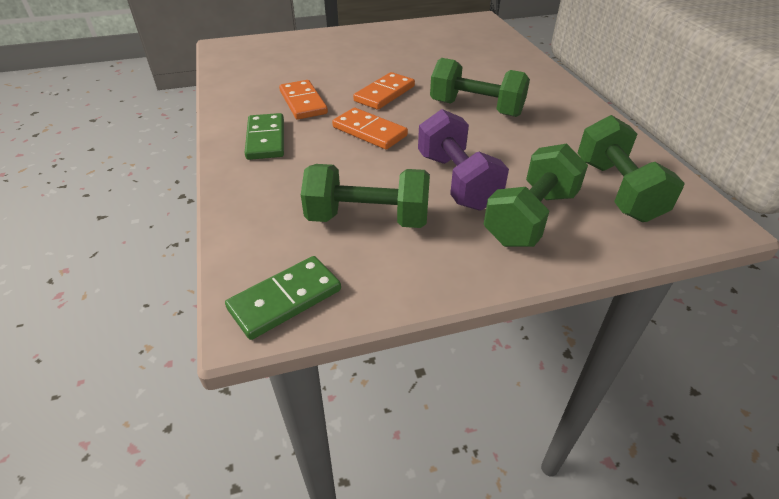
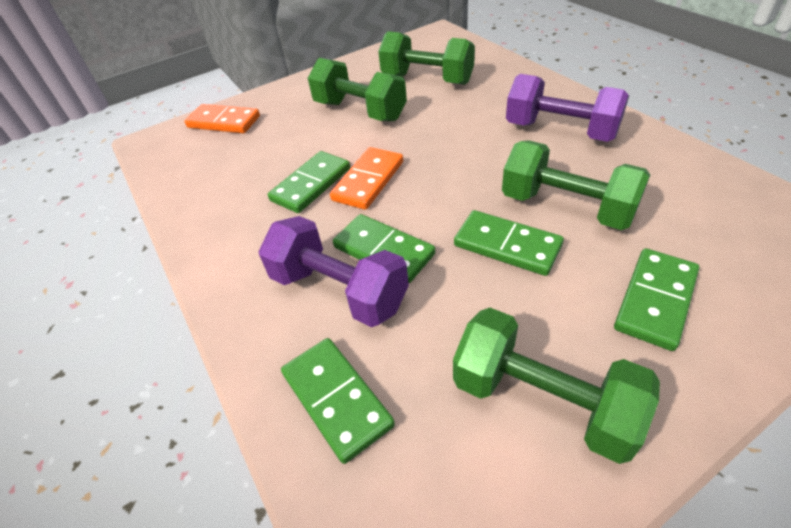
green domino: 2 -> 5
orange domino: 3 -> 2
purple dumbbell: 1 -> 2

